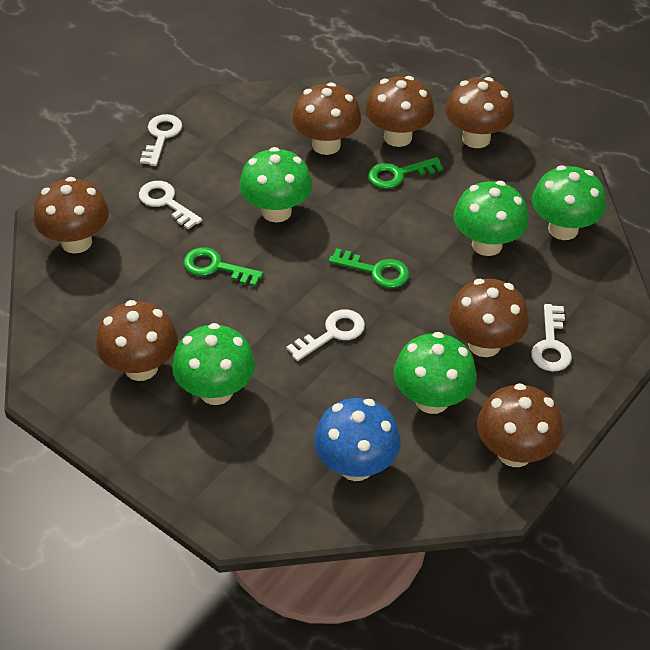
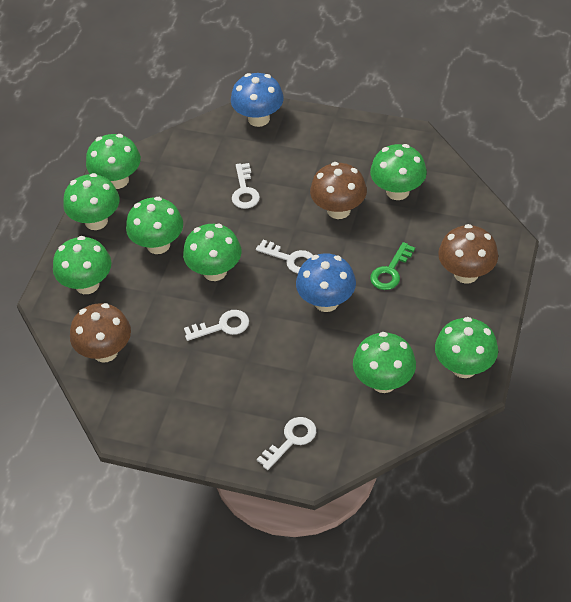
blue mushroom: 1 -> 2
brown mushroom: 7 -> 3
green key: 3 -> 1
green mushroom: 5 -> 8

